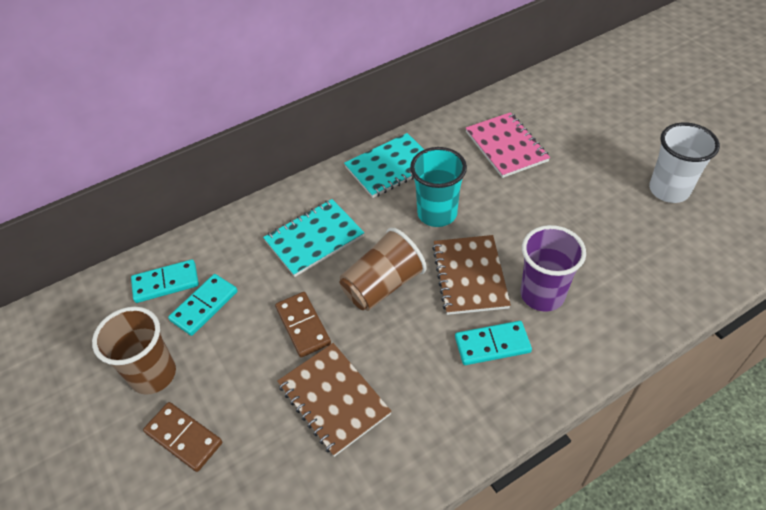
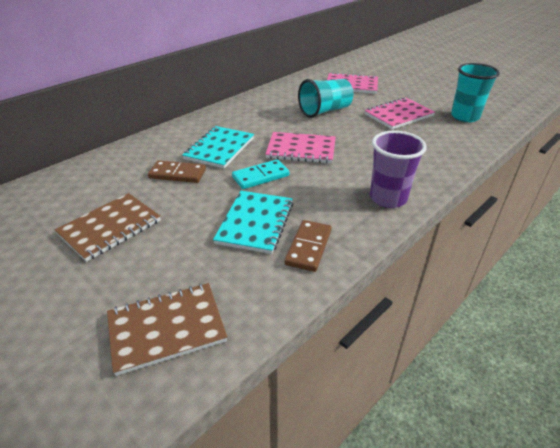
brown cup: 2 -> 0
pink notebook: 1 -> 3
turquoise cup: 1 -> 2
turquoise domino: 3 -> 1
white cup: 1 -> 0

